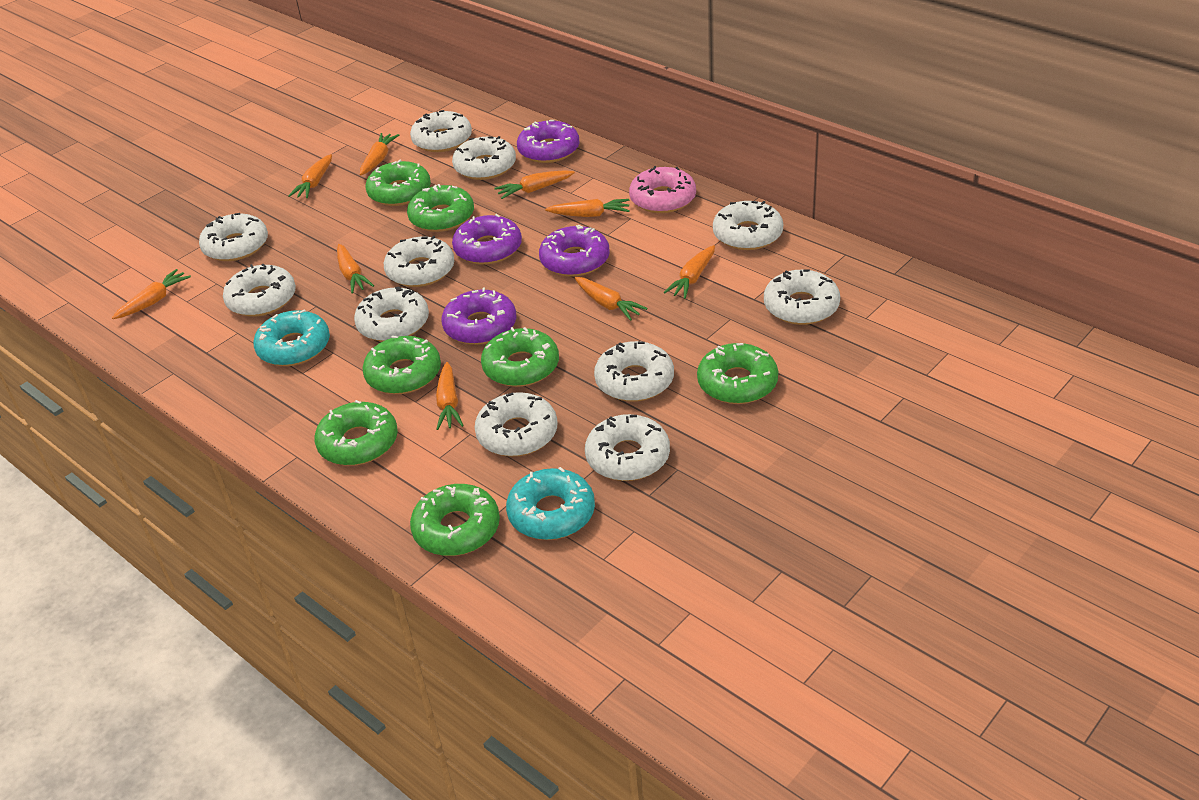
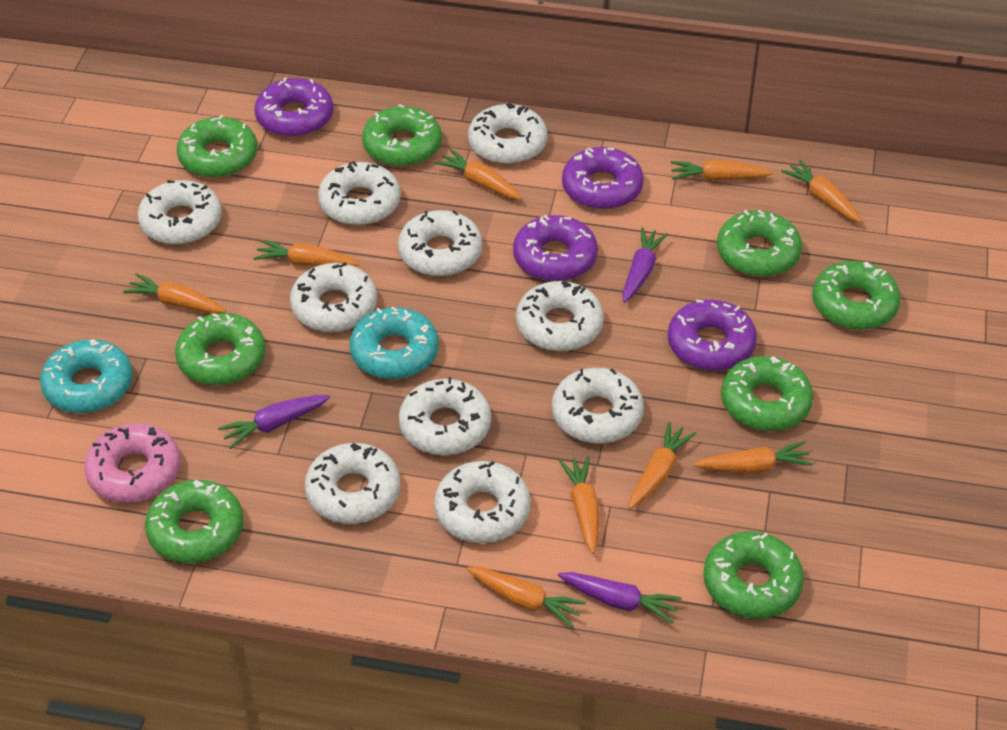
green donut: 7 -> 8
purple carrot: 0 -> 3
white donut: 11 -> 10

